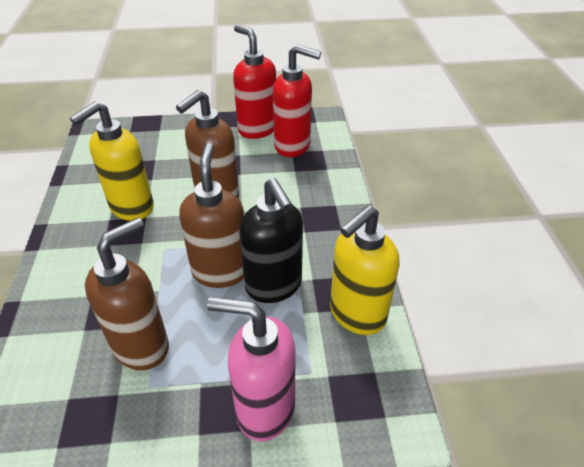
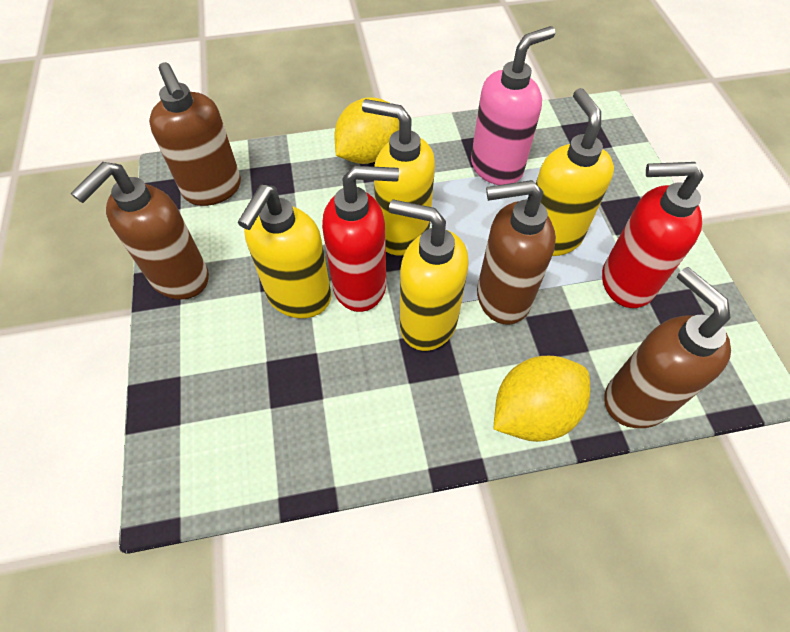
black soap dispenser: 1 -> 0
brown soap dispenser: 3 -> 4
yellow lemon: 0 -> 2
yellow soap dispenser: 2 -> 4

